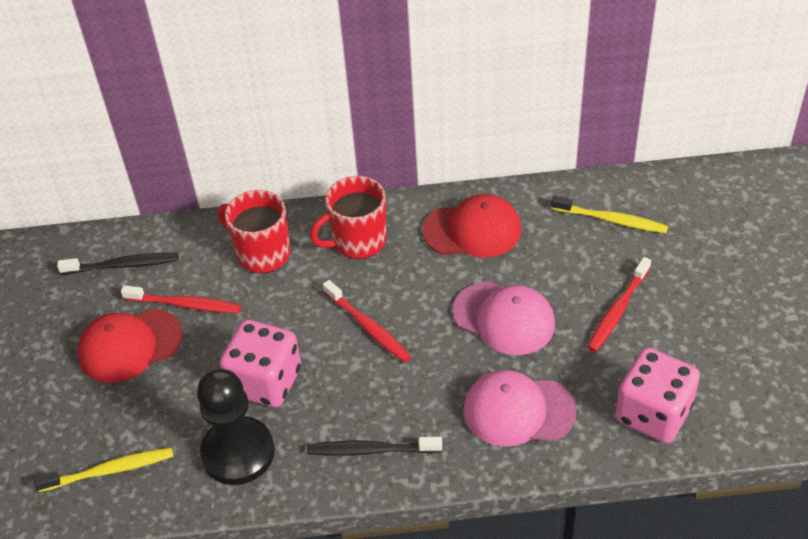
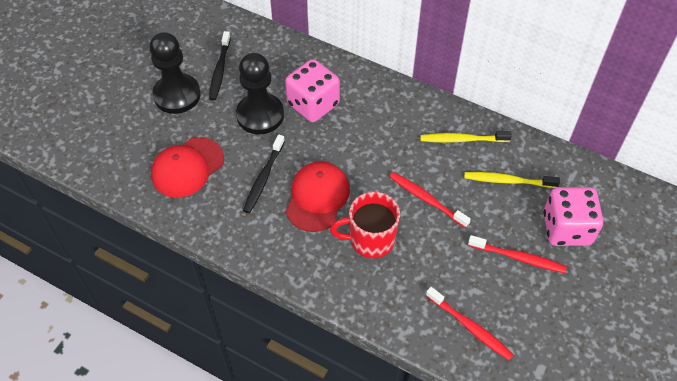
black pawn: 1 -> 2
pink cap: 2 -> 0
red mug: 2 -> 1

